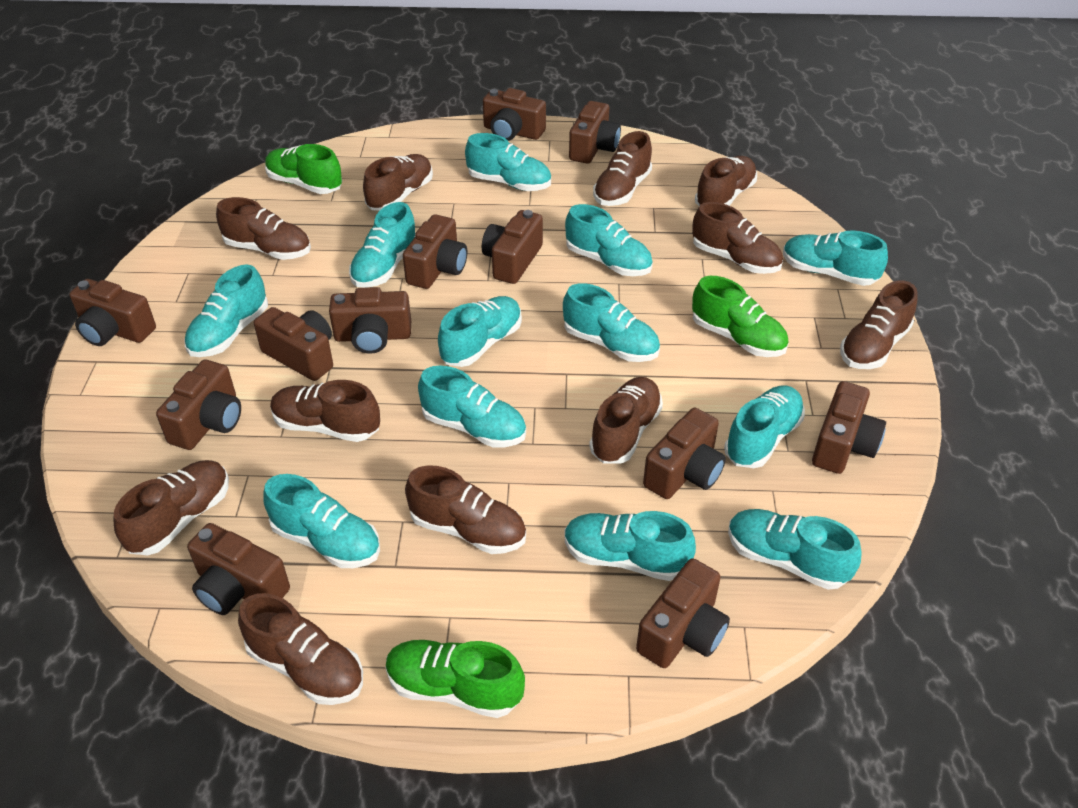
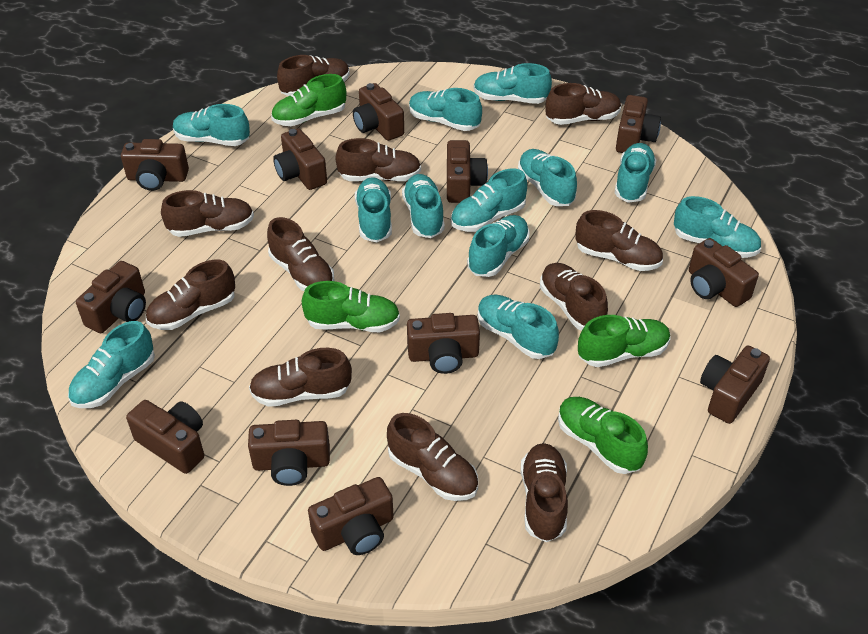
green shoe: 3 -> 4

